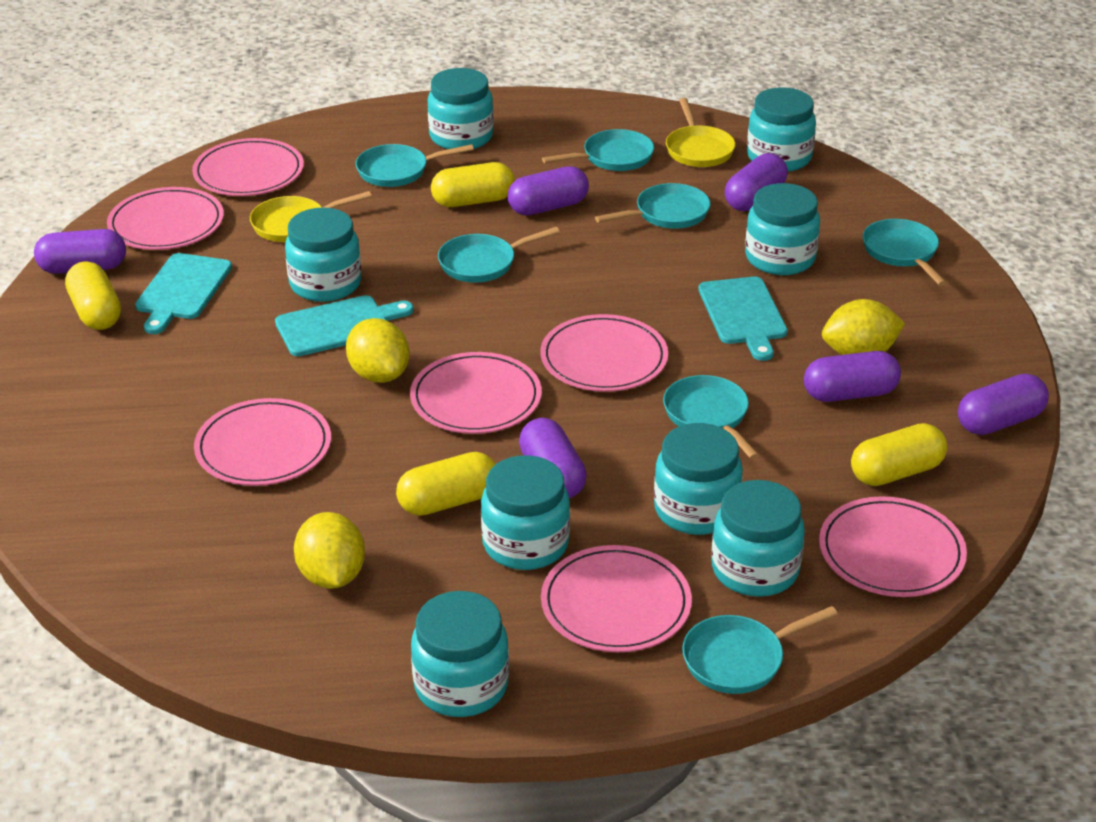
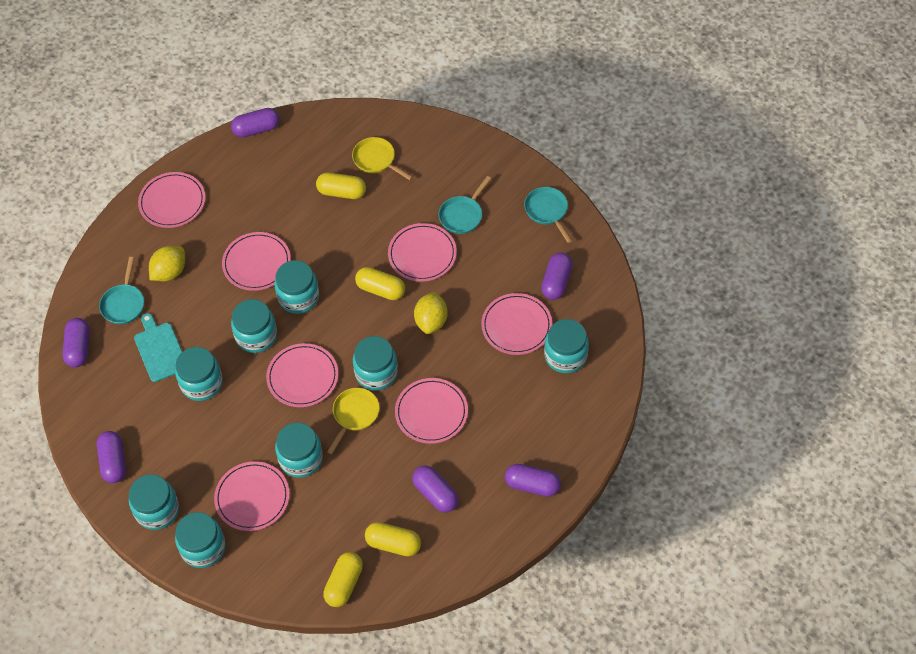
turquoise cutting board: 3 -> 1
turquoise pan: 7 -> 3
yellow lemon: 3 -> 2

